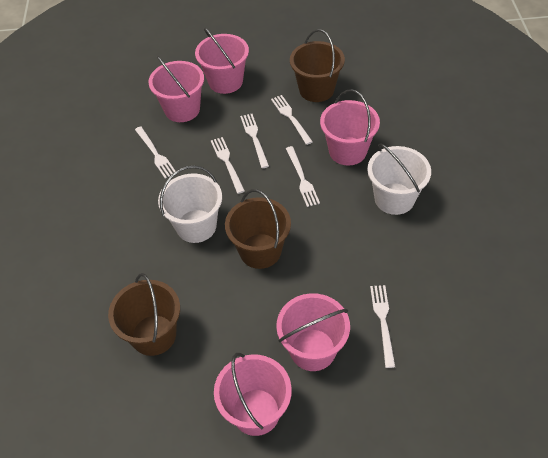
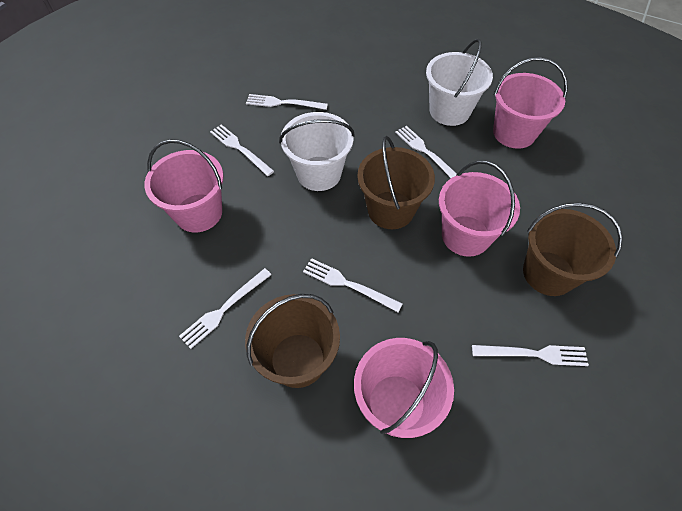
pink bucket: 5 -> 4

